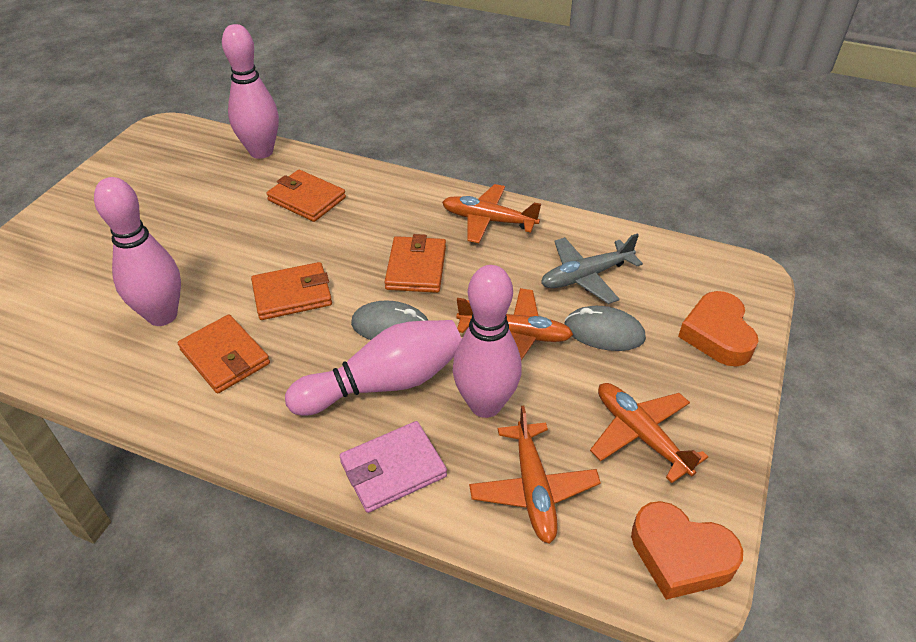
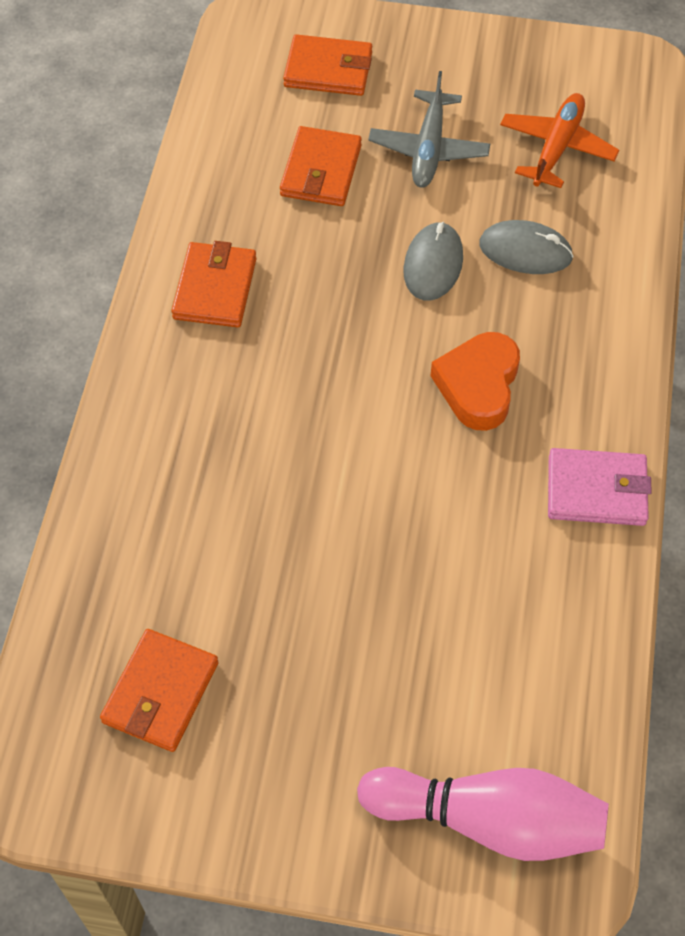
orange heart: 2 -> 1
orange plane: 4 -> 1
pink bowling pin: 4 -> 1

